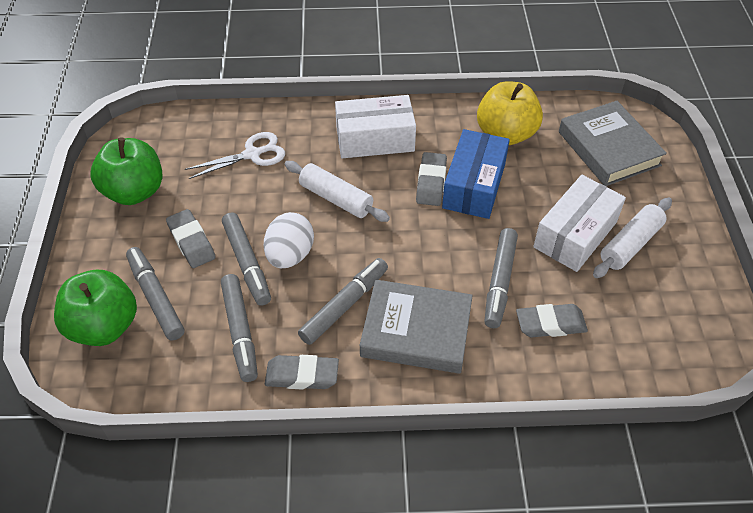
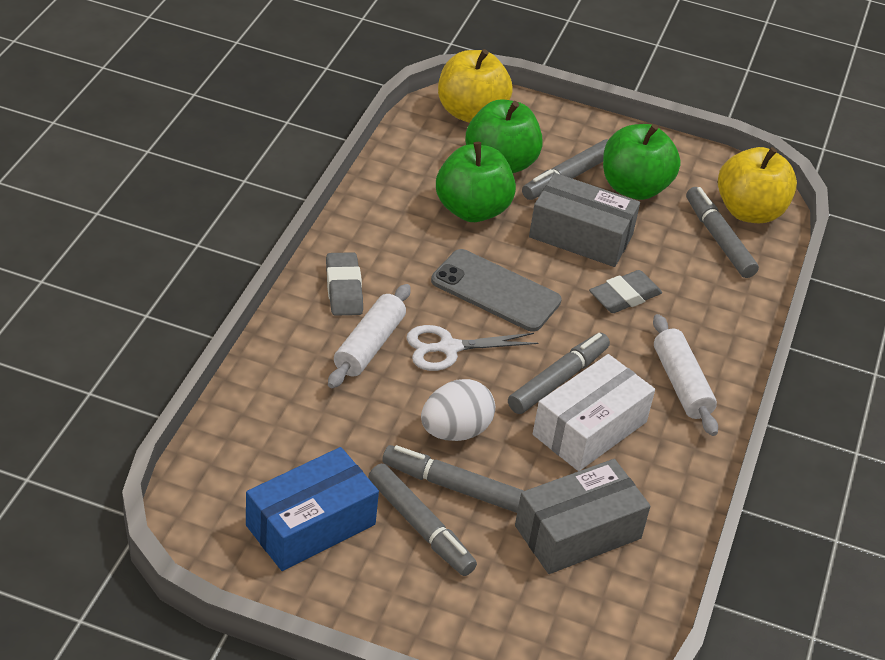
green apple: 2 -> 3
grey book: 2 -> 0
grey box: 0 -> 2
grey eraser: 4 -> 2
grey phone: 0 -> 1
white box: 2 -> 1
yellow apple: 1 -> 2

